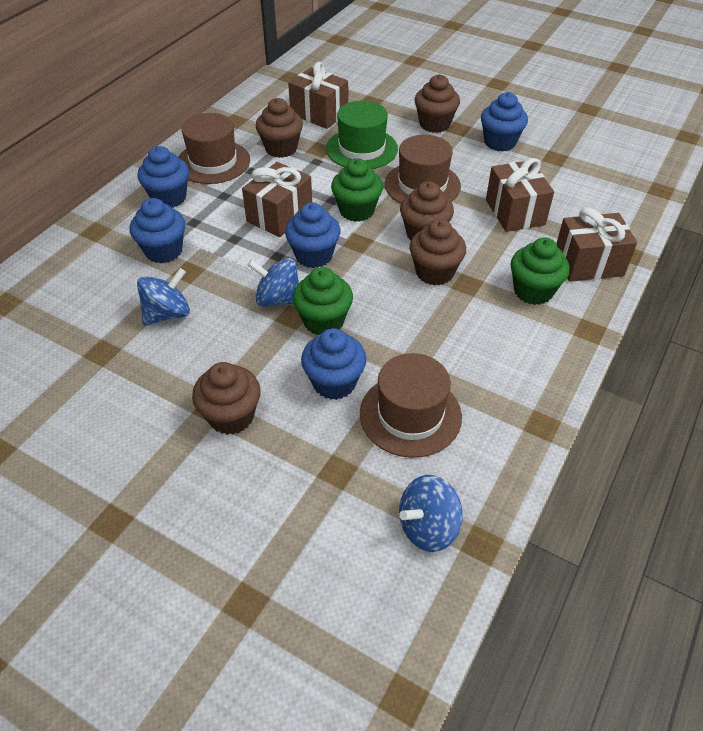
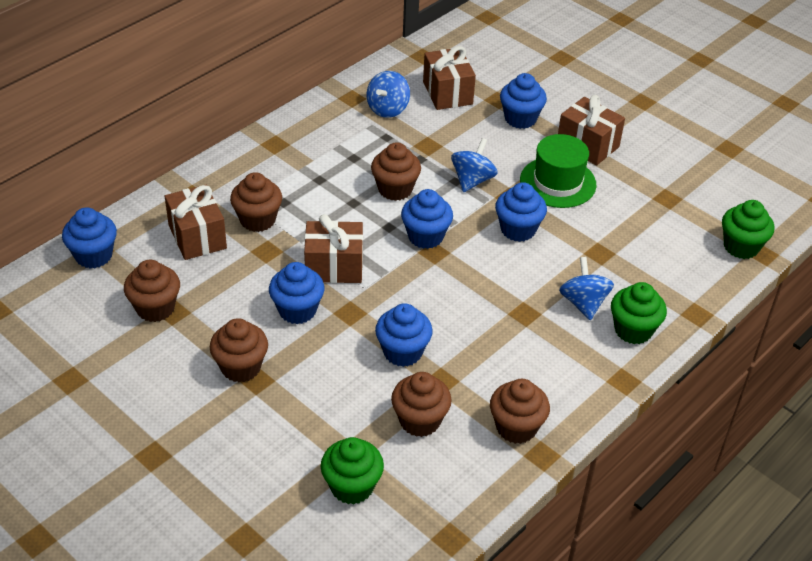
blue cupcake: 5 -> 6
brown cupcake: 5 -> 6
brown hat: 3 -> 0

